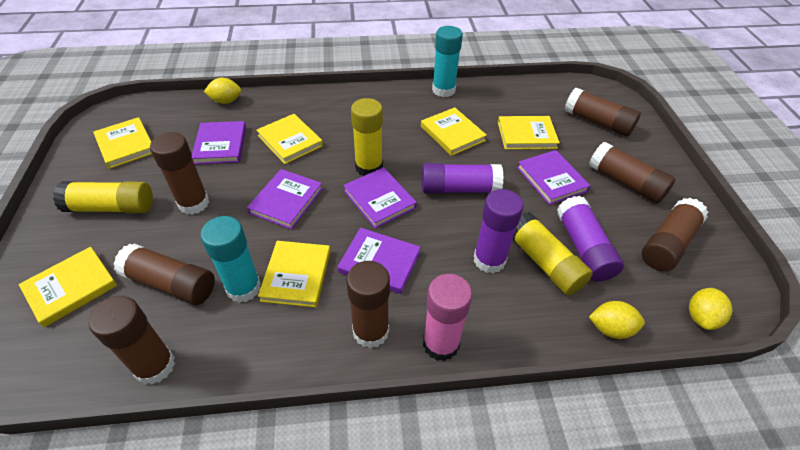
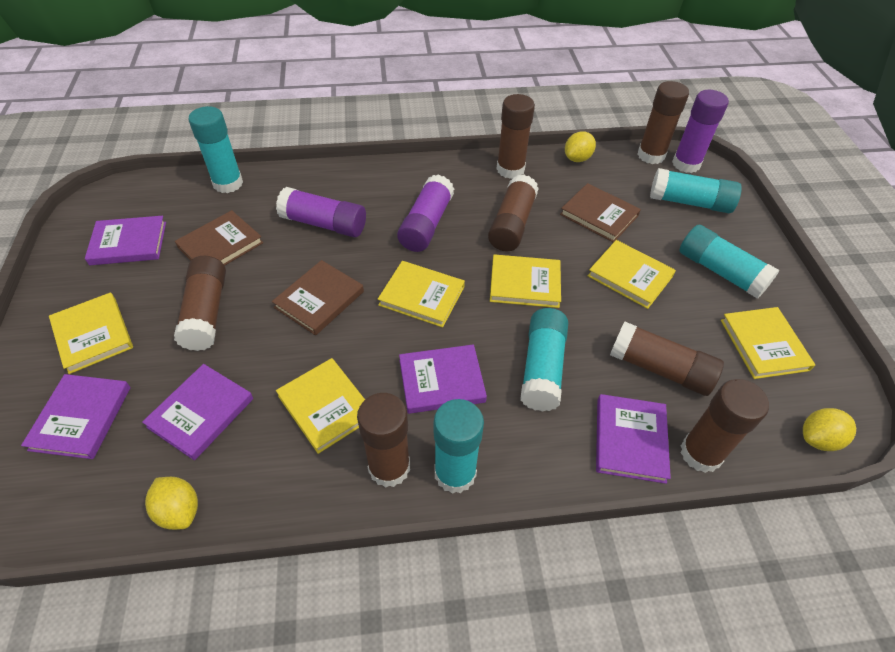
brown book: 0 -> 3
pink glue stick: 1 -> 0
turquoise glue stick: 2 -> 5
yellow glue stick: 3 -> 0

